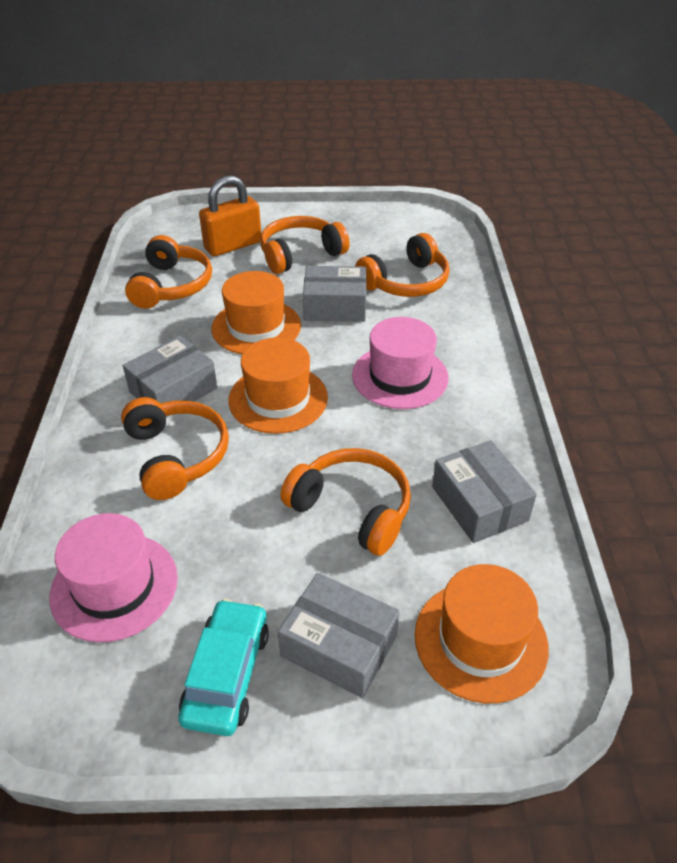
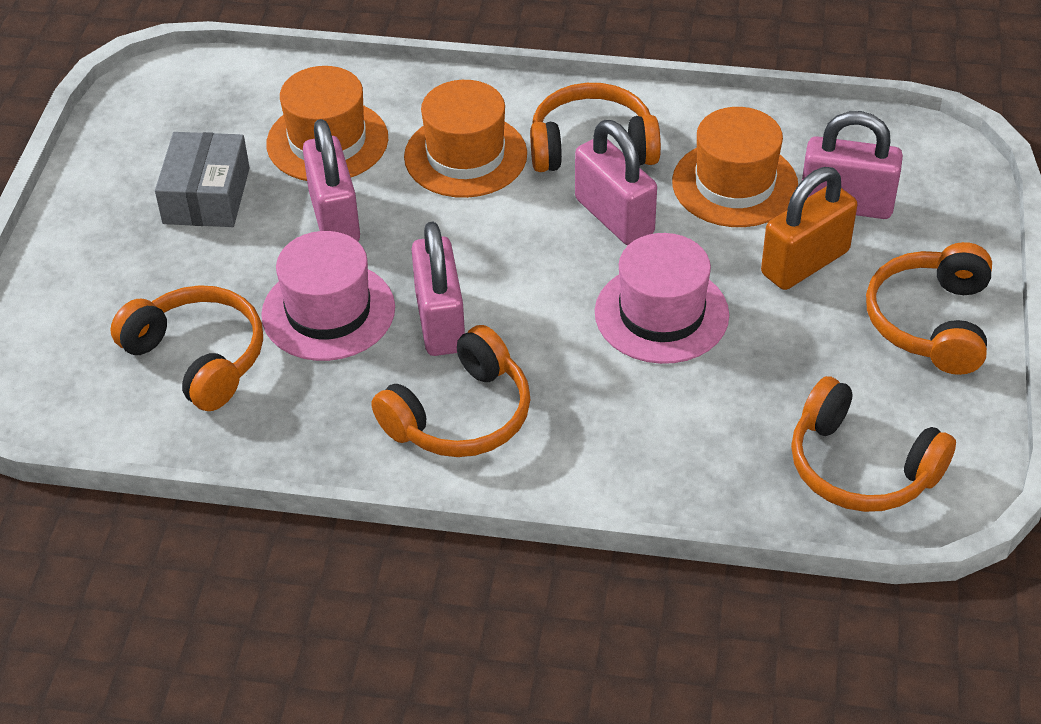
grey box: 4 -> 1
pink padlock: 0 -> 4
turquoise car: 1 -> 0

